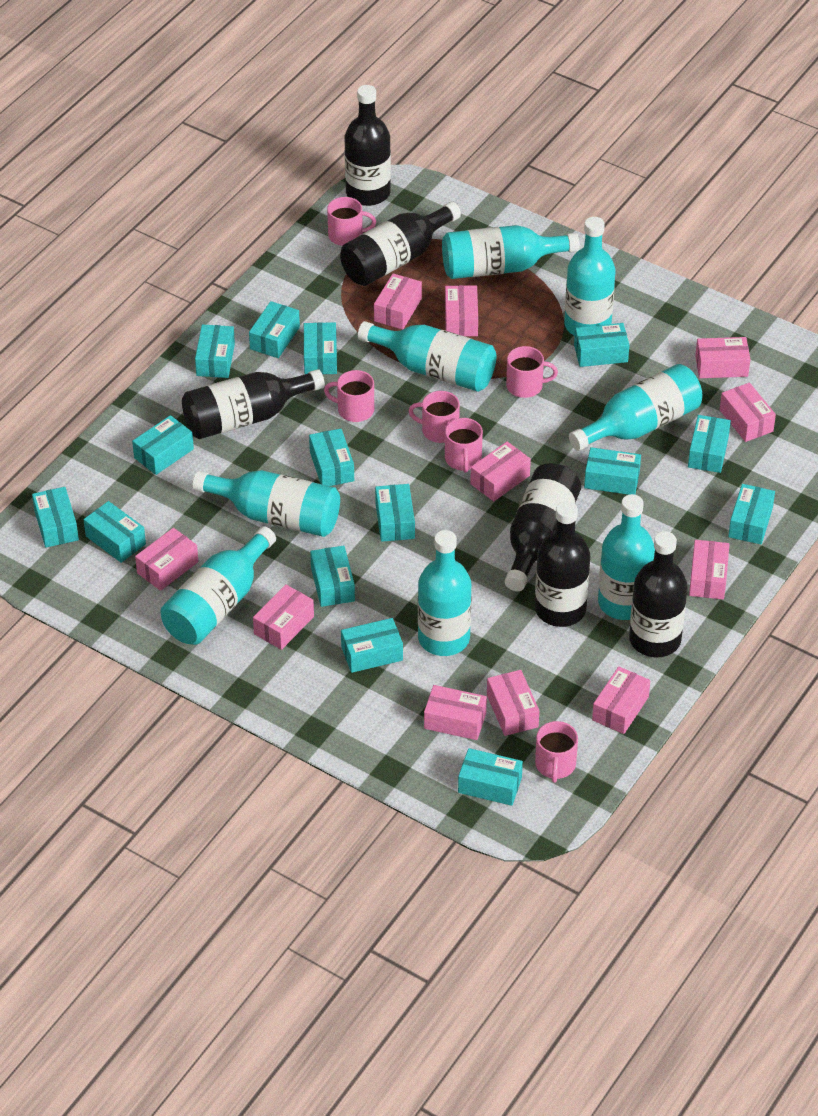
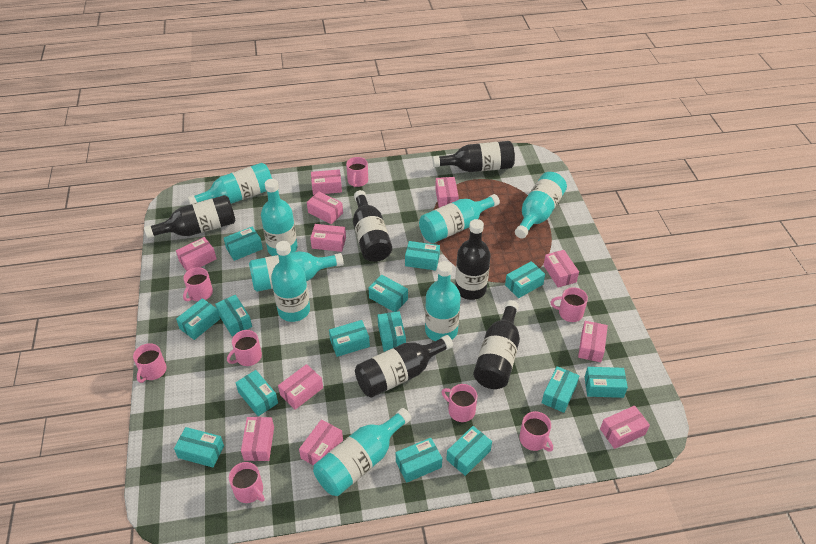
pink mug: 6 -> 8
turquoise box: 15 -> 14

